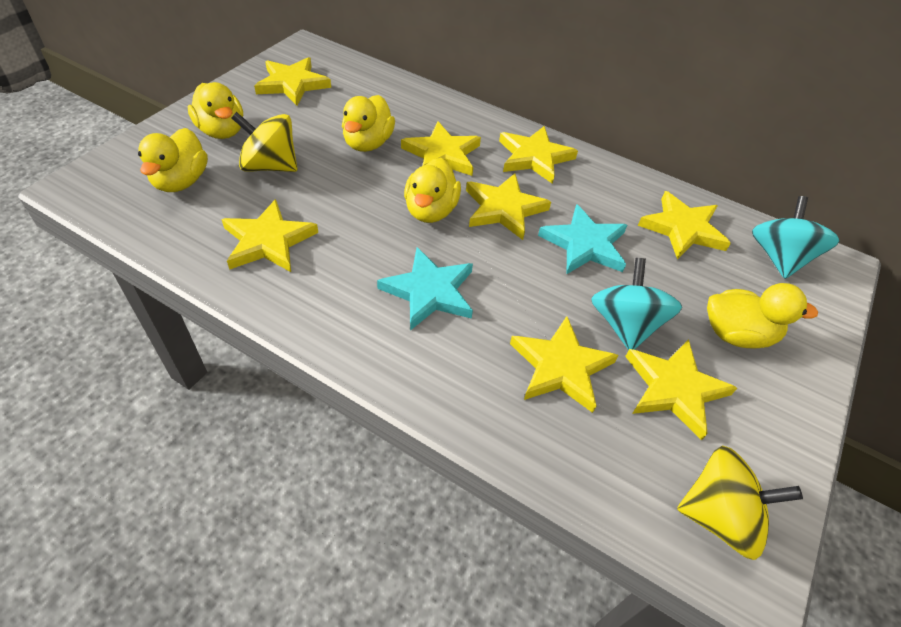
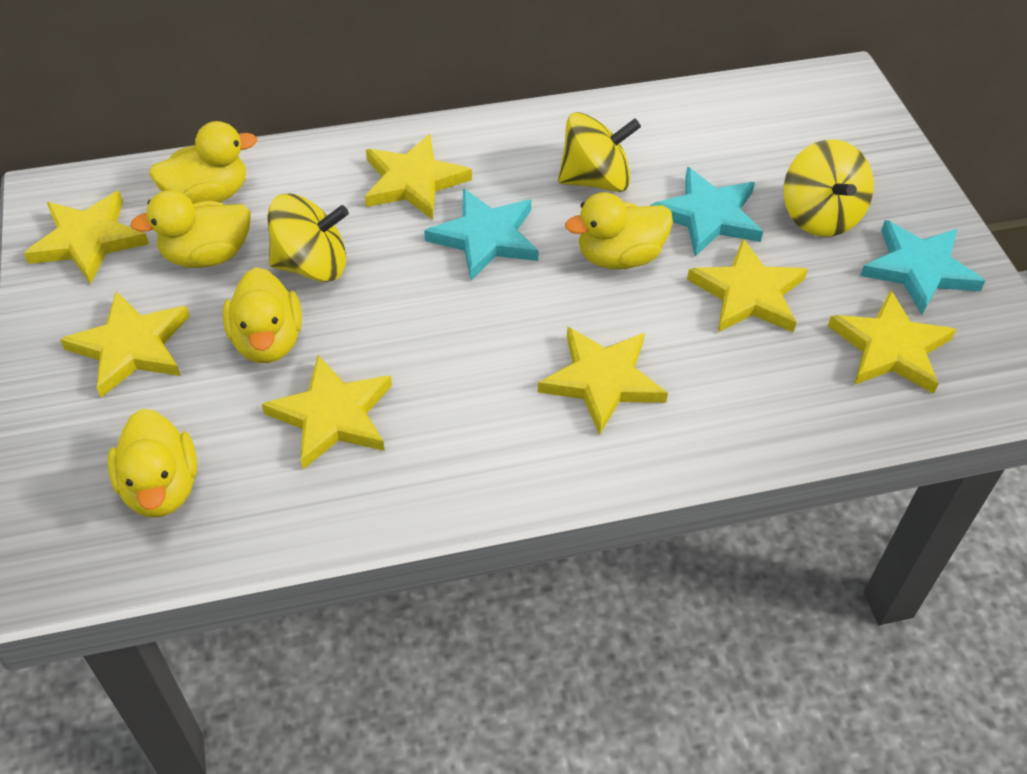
turquoise spinning top: 2 -> 0
turquoise star: 2 -> 3
yellow spinning top: 2 -> 3
yellow star: 8 -> 7

